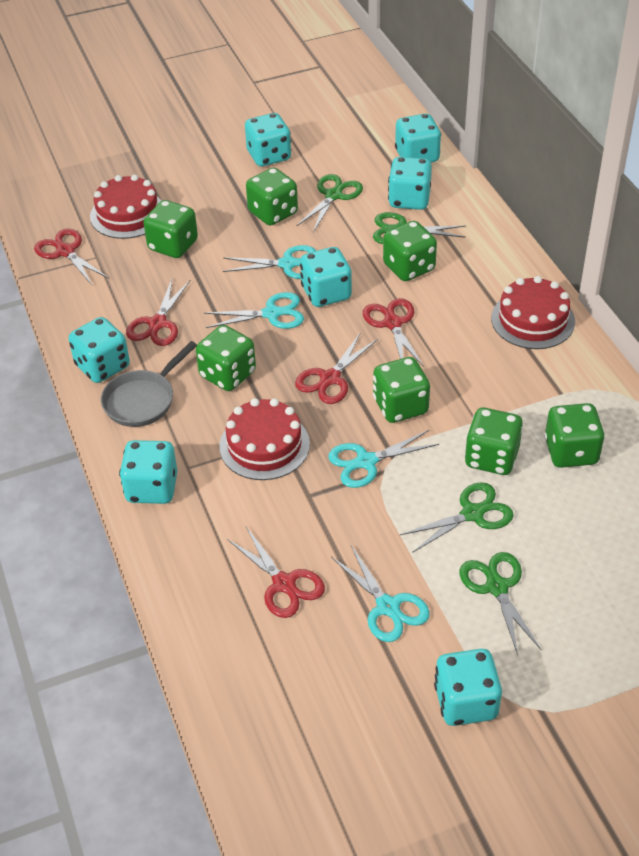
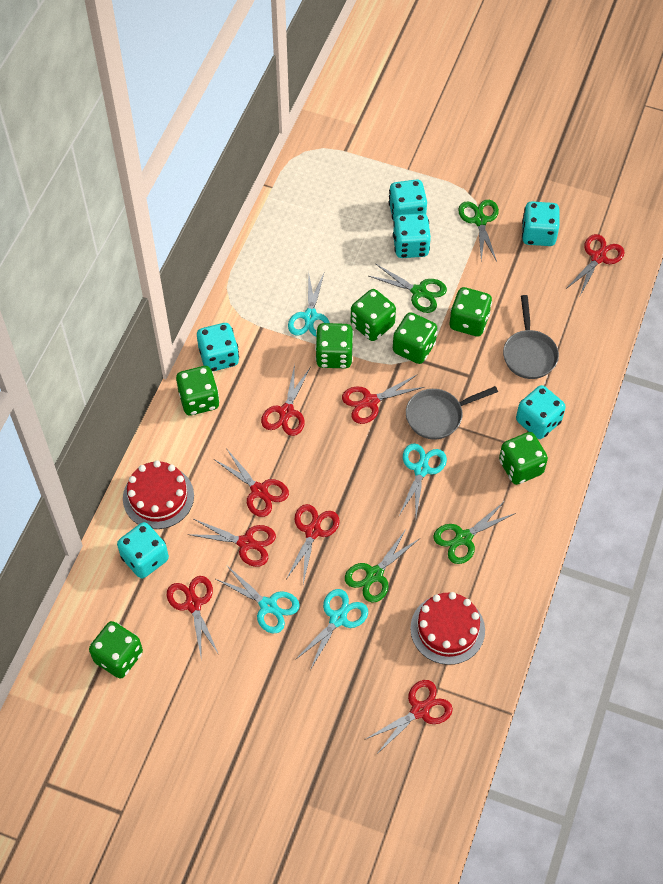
grey pan: 1 -> 2
red cake: 3 -> 2
red scissors: 5 -> 8
turquoise dice: 7 -> 6

